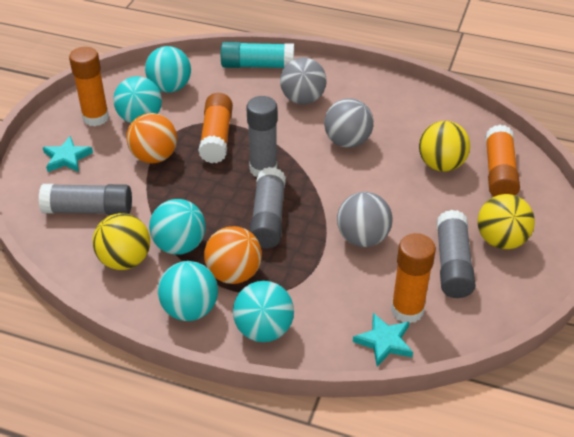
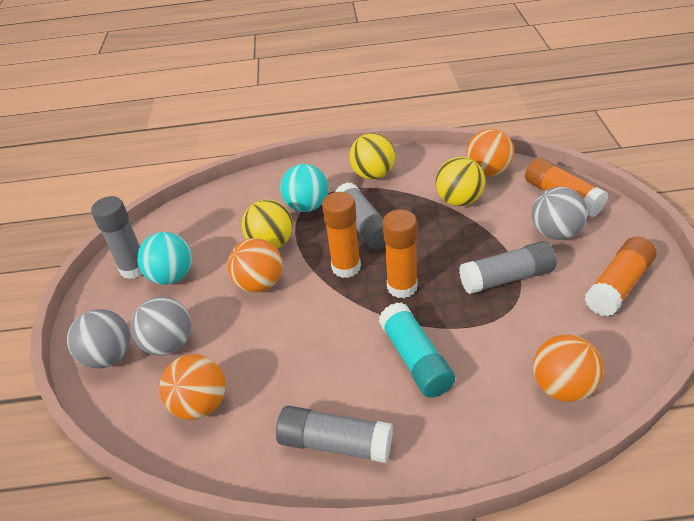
orange ball: 2 -> 4
turquoise ball: 5 -> 2
turquoise star: 2 -> 0

